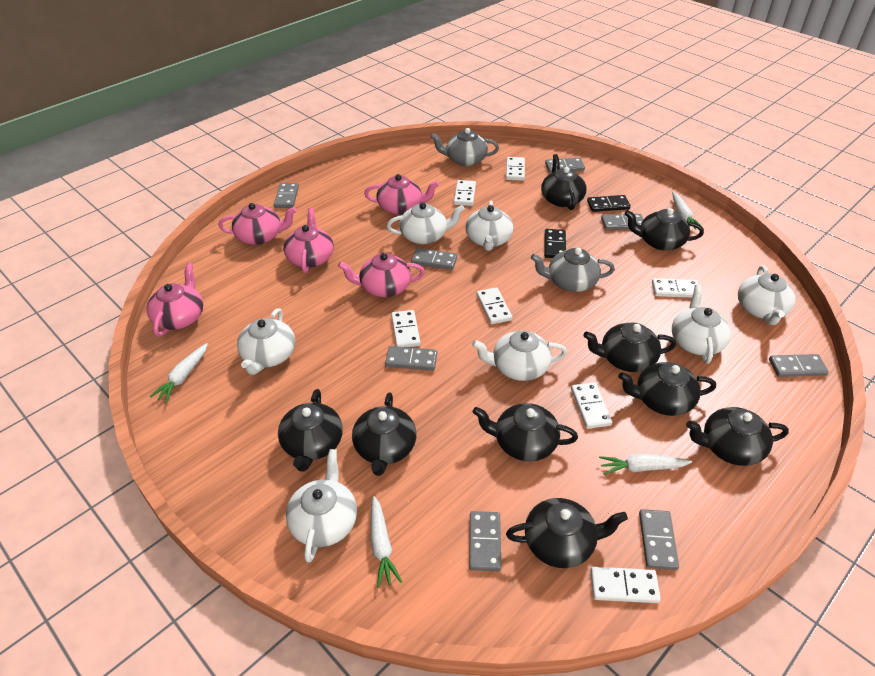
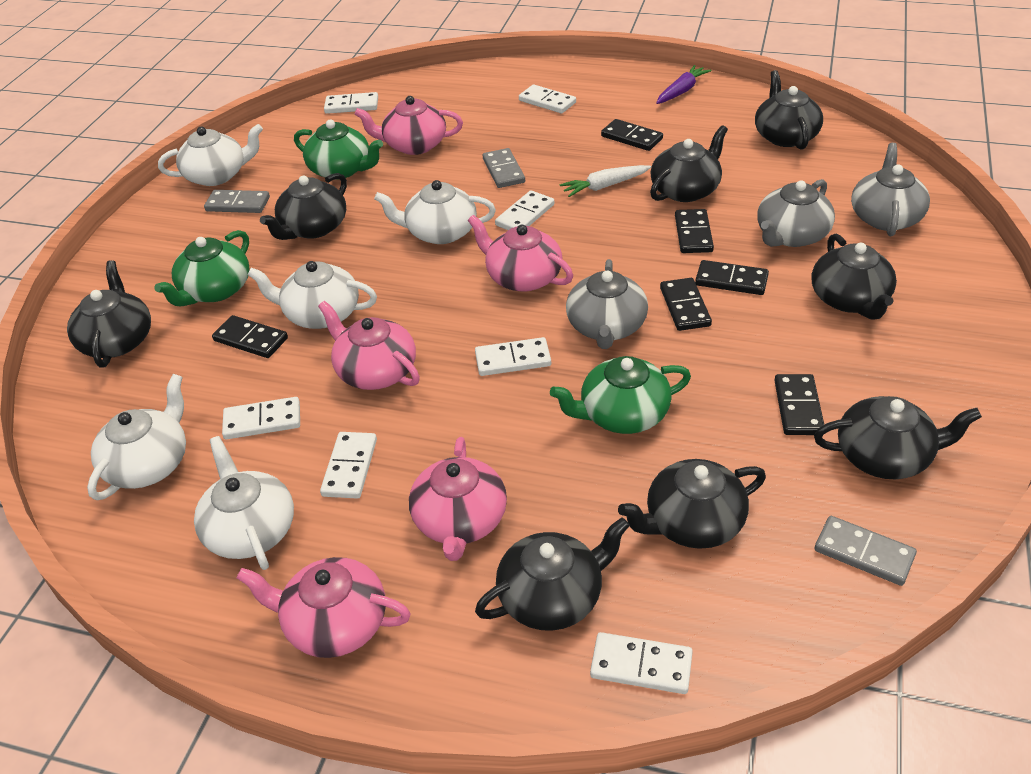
black domino: 2 -> 6
black teapot: 9 -> 8
green teapot: 0 -> 3
grey domino: 8 -> 3
grey teapot: 2 -> 3
purple carrot: 0 -> 1
white carrot: 4 -> 1
white teapot: 7 -> 5

